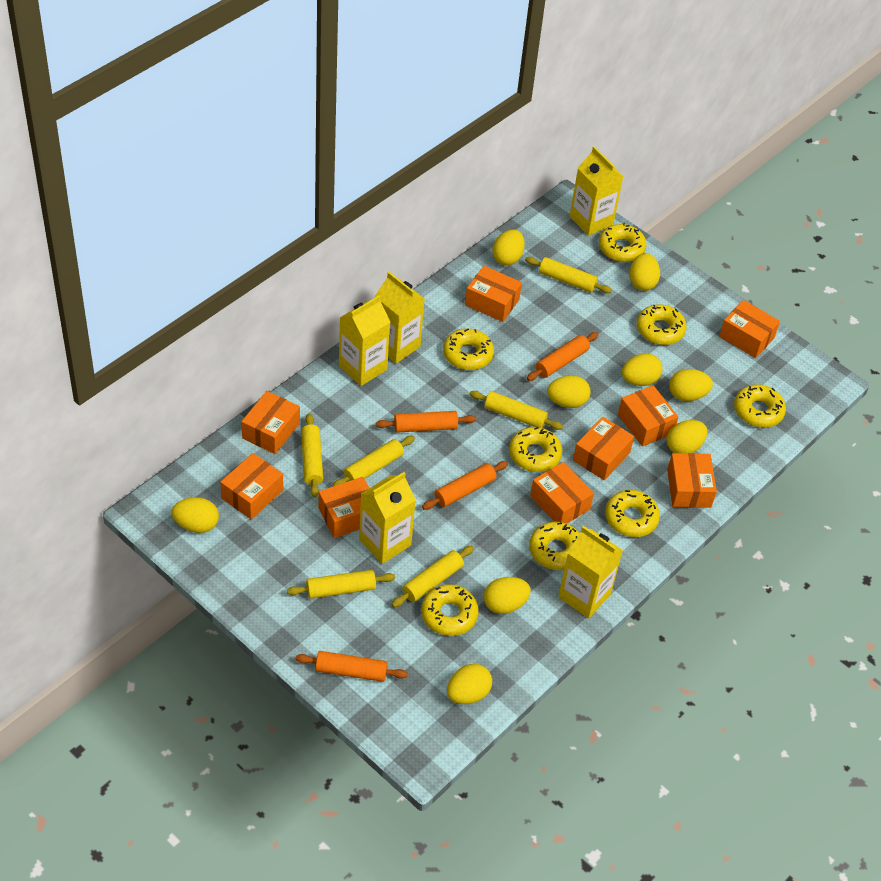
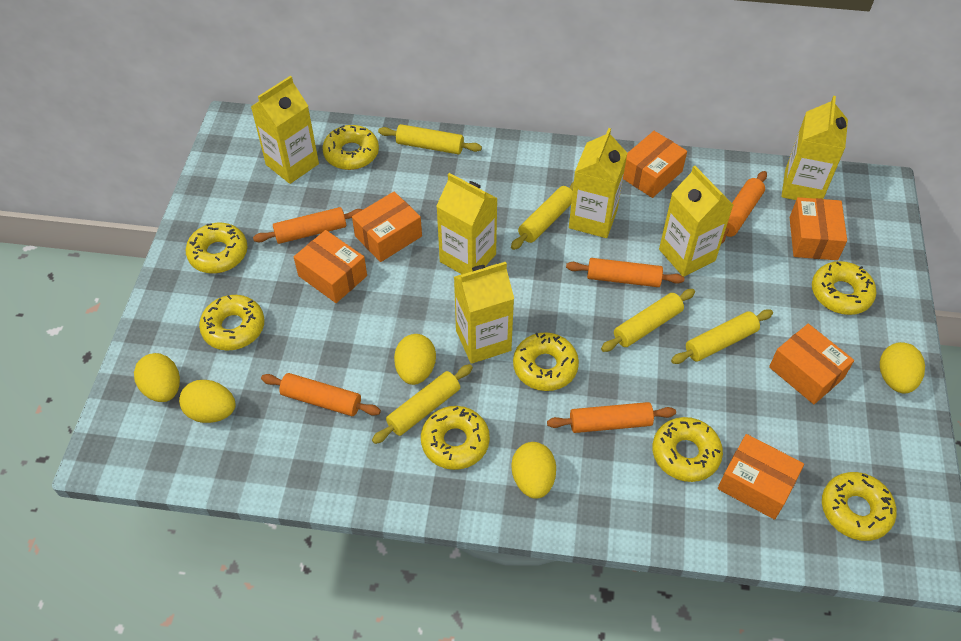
orange box: 9 -> 6
orange rolling pin: 4 -> 5
yellow carton: 5 -> 6
yellow egg: 9 -> 5
yellow rolling pin: 6 -> 5

